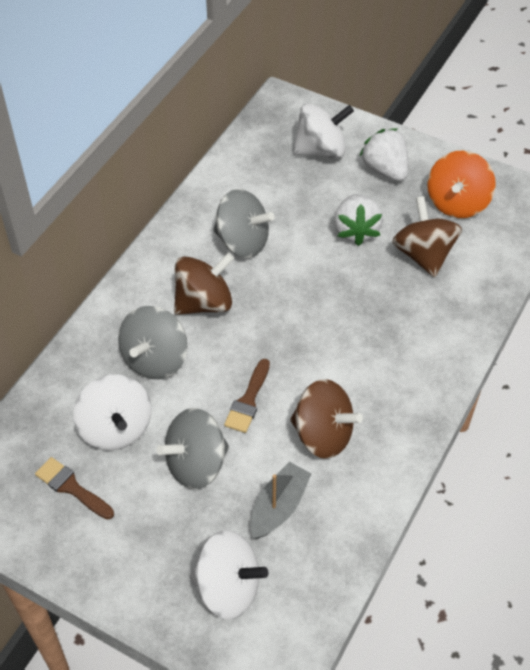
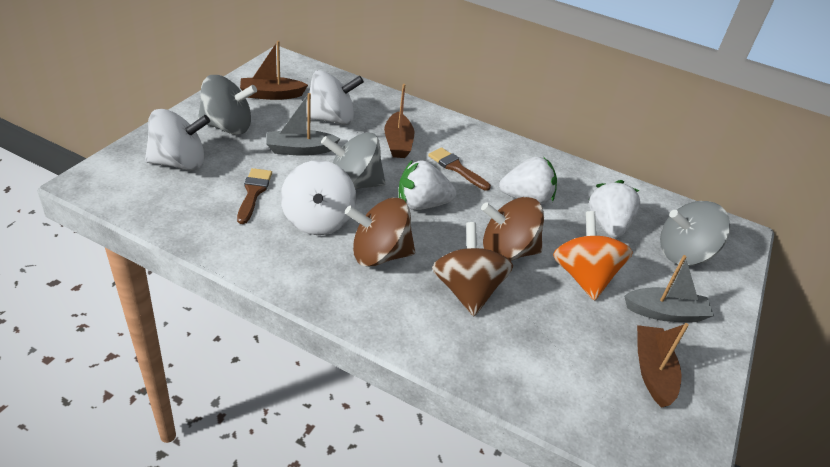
brown boat: 0 -> 3
grey boat: 1 -> 2
white strawberry: 2 -> 3

